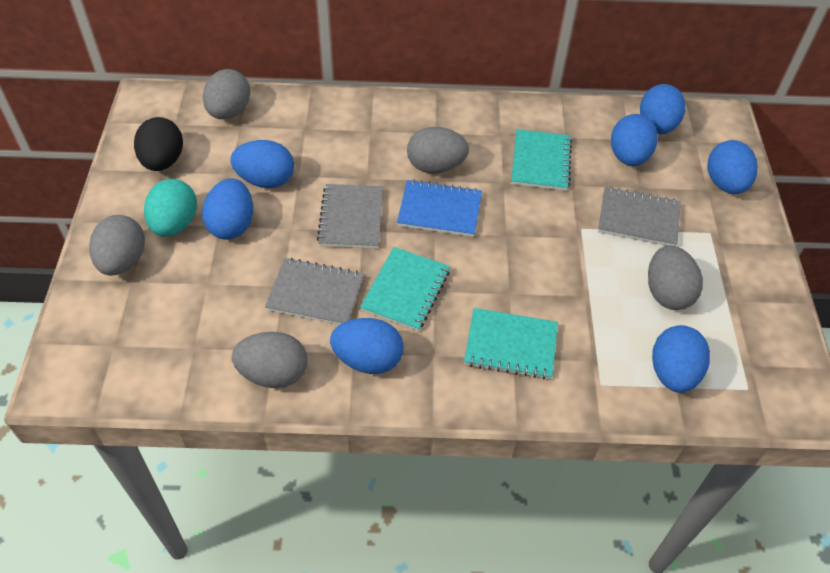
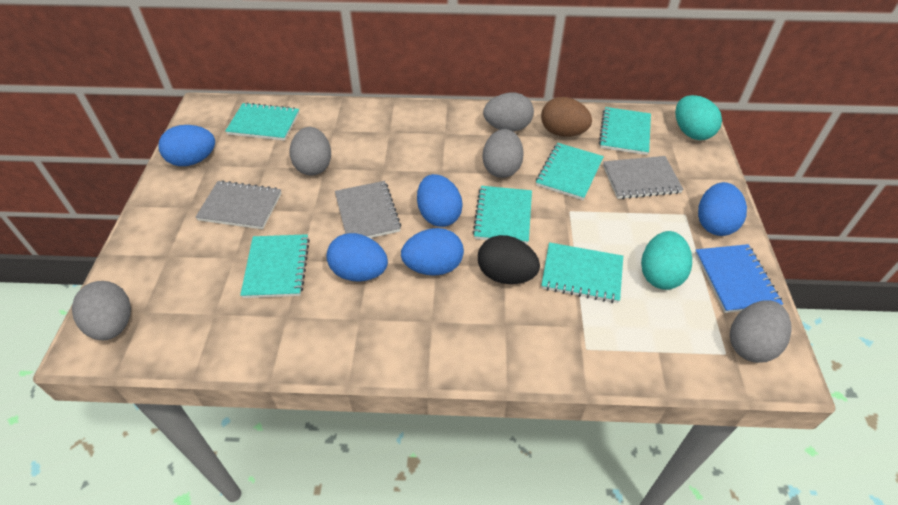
blue egg: 7 -> 5
brown egg: 0 -> 1
turquoise egg: 1 -> 2
turquoise notebook: 3 -> 6

